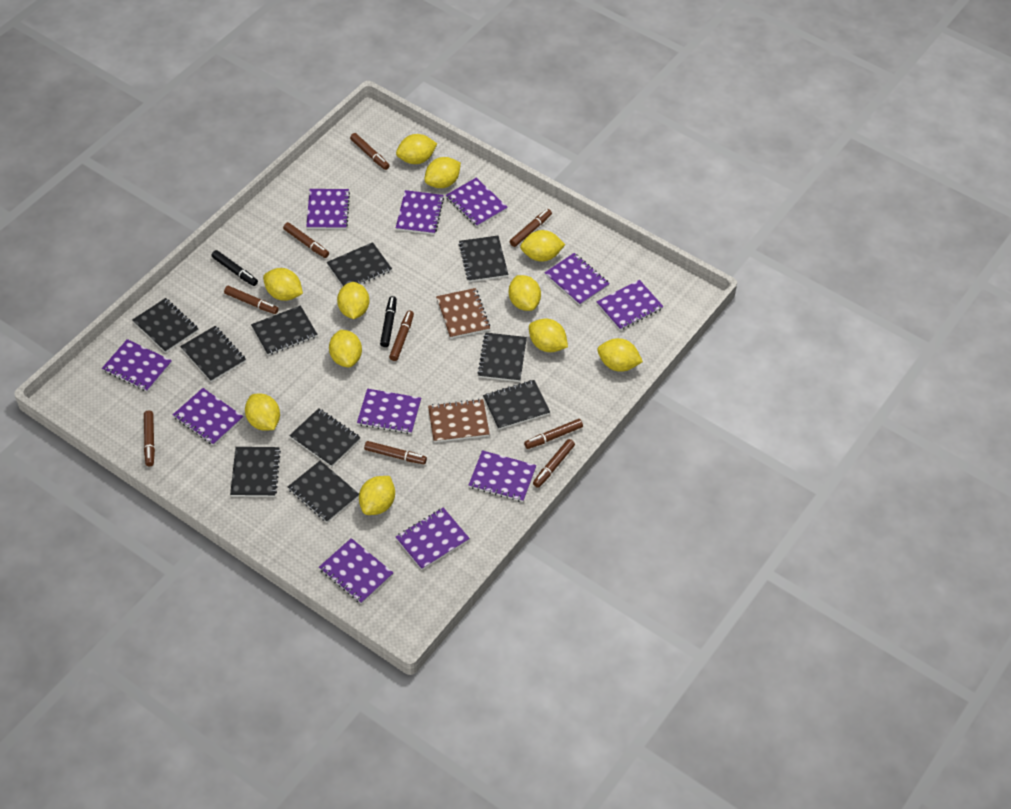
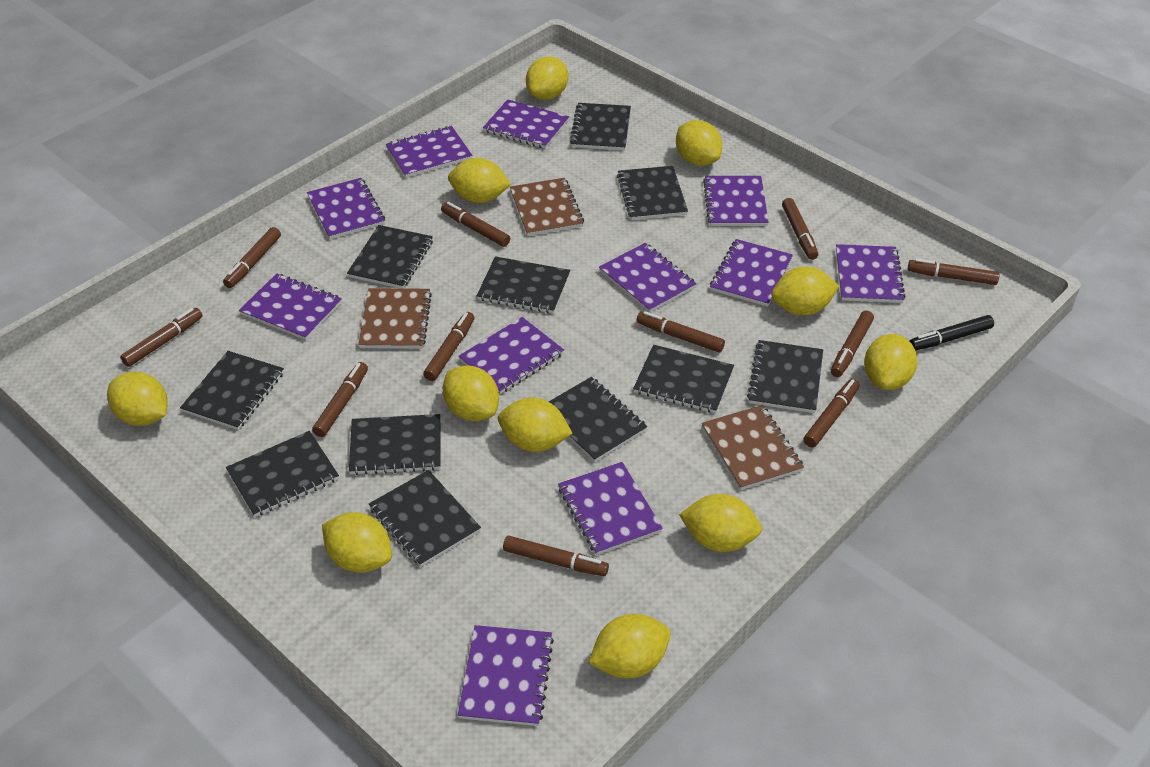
black marker: 2 -> 1
black notebook: 10 -> 11
brown marker: 9 -> 11
brown notebook: 2 -> 3

